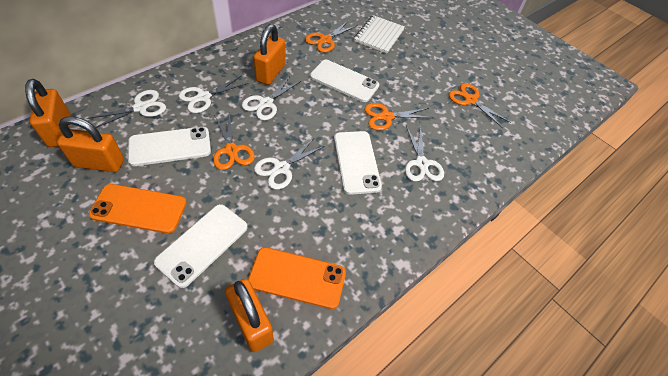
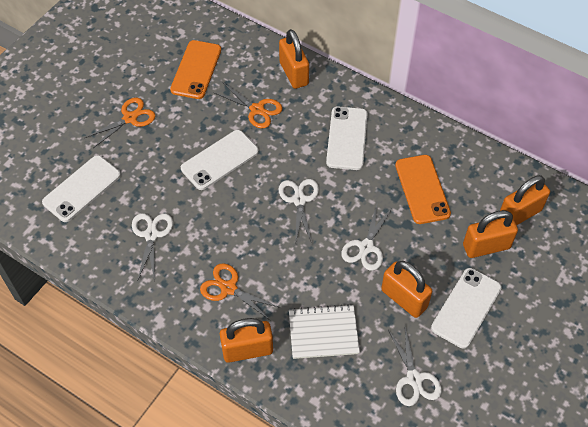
orange padlock: 4 -> 5
orange scissors: 4 -> 3
white scissors: 5 -> 4

